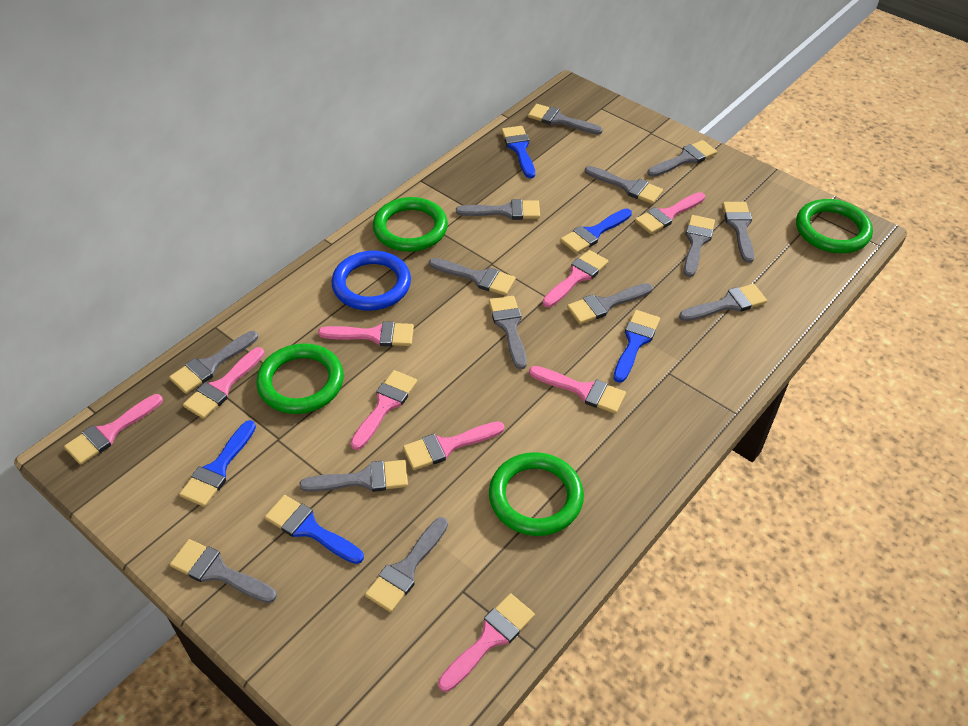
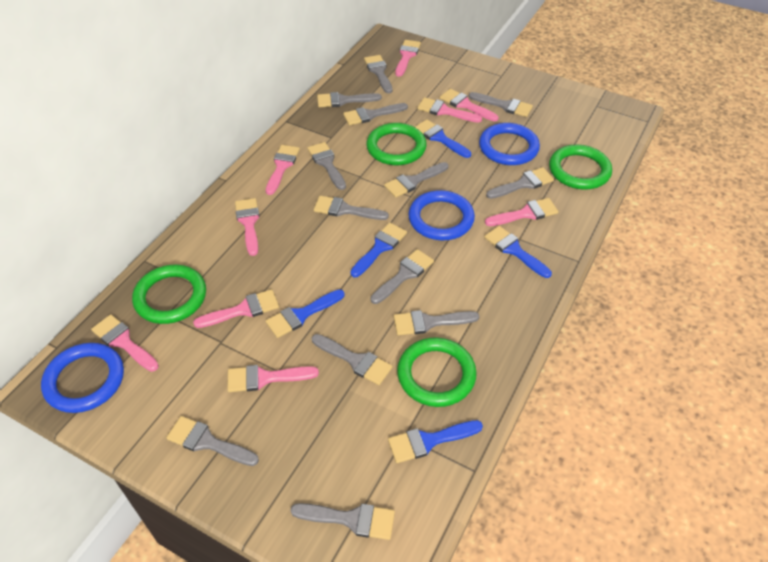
blue ring: 1 -> 3
grey brush: 14 -> 13

